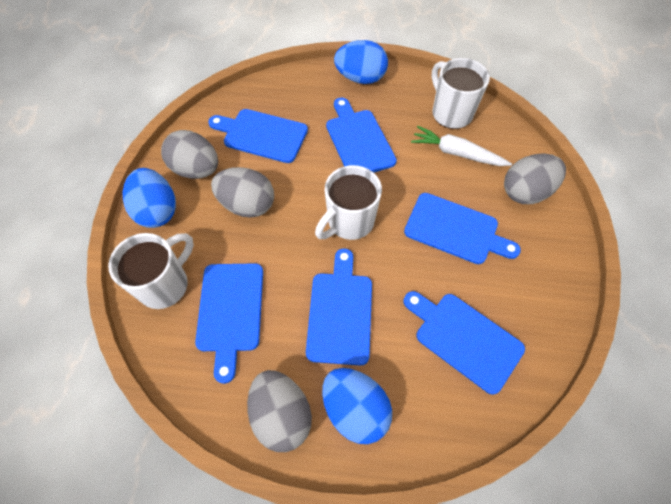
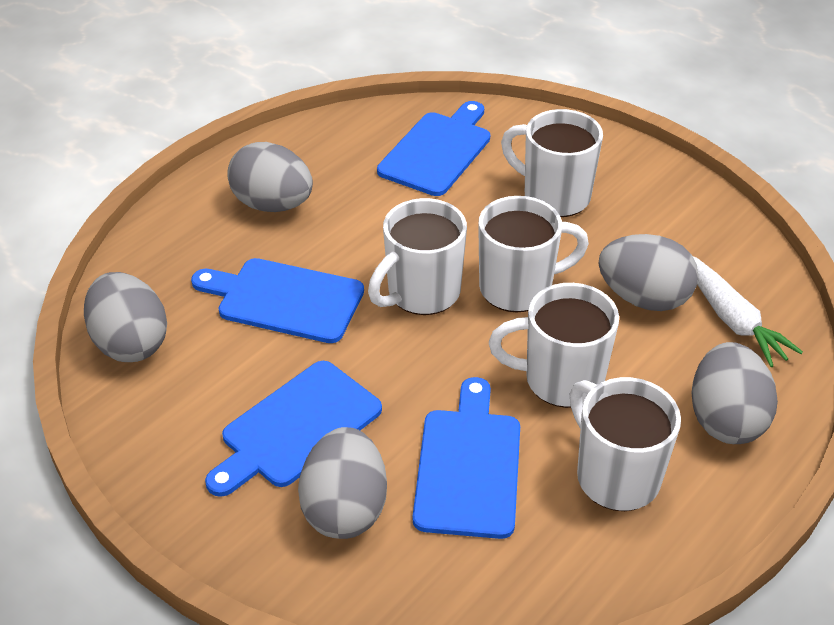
blue cutting board: 6 -> 4
blue egg: 3 -> 0
grey egg: 4 -> 5
white mug: 3 -> 5

